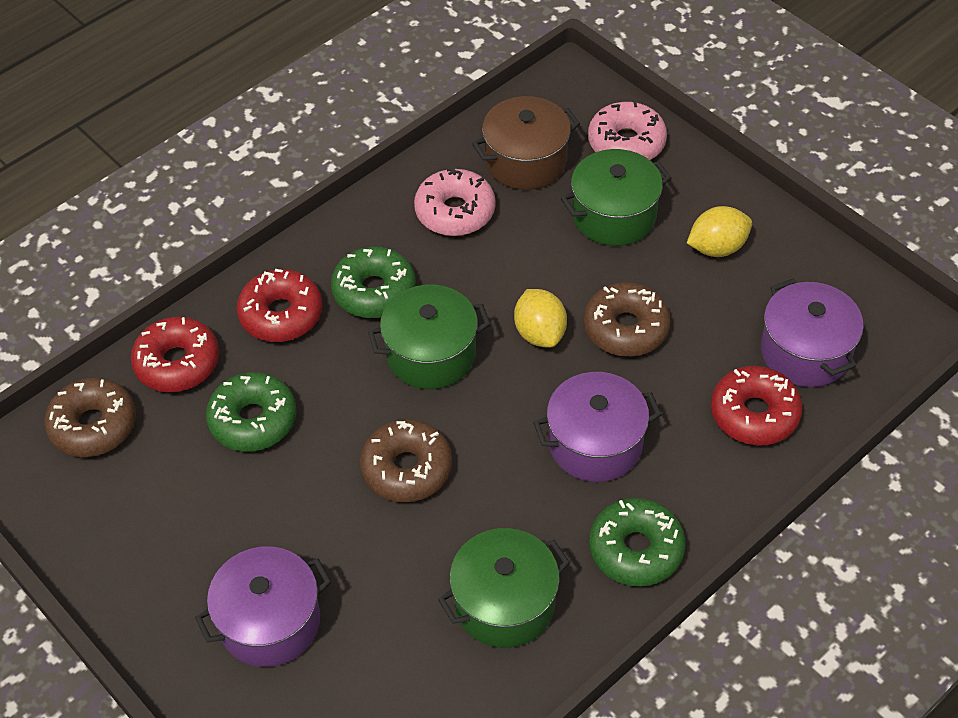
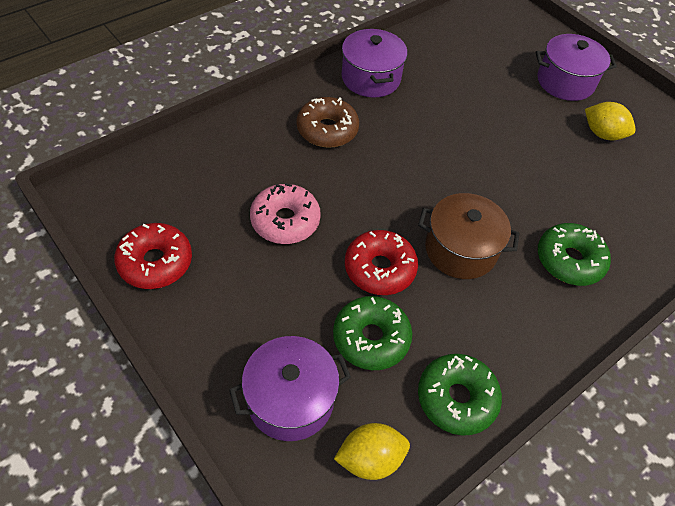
brown donut: 3 -> 1
green pot: 3 -> 0
pink donut: 2 -> 1
red donut: 3 -> 2

